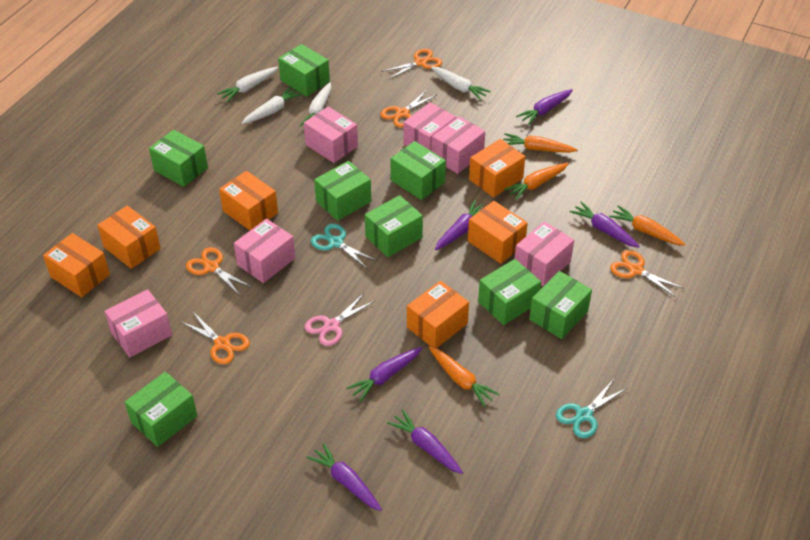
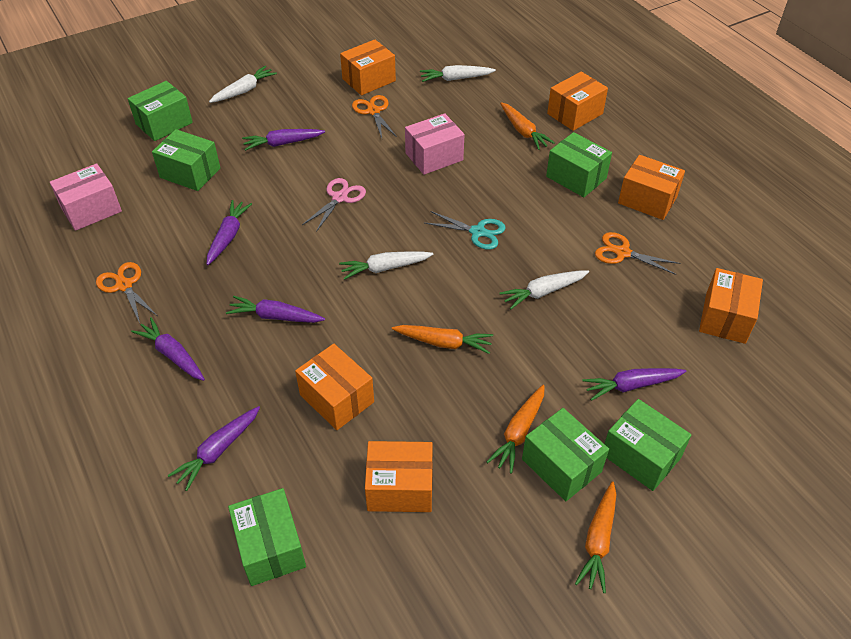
green box: 8 -> 6
orange scissors: 5 -> 3
pink box: 6 -> 2
turquoise scissors: 2 -> 1

